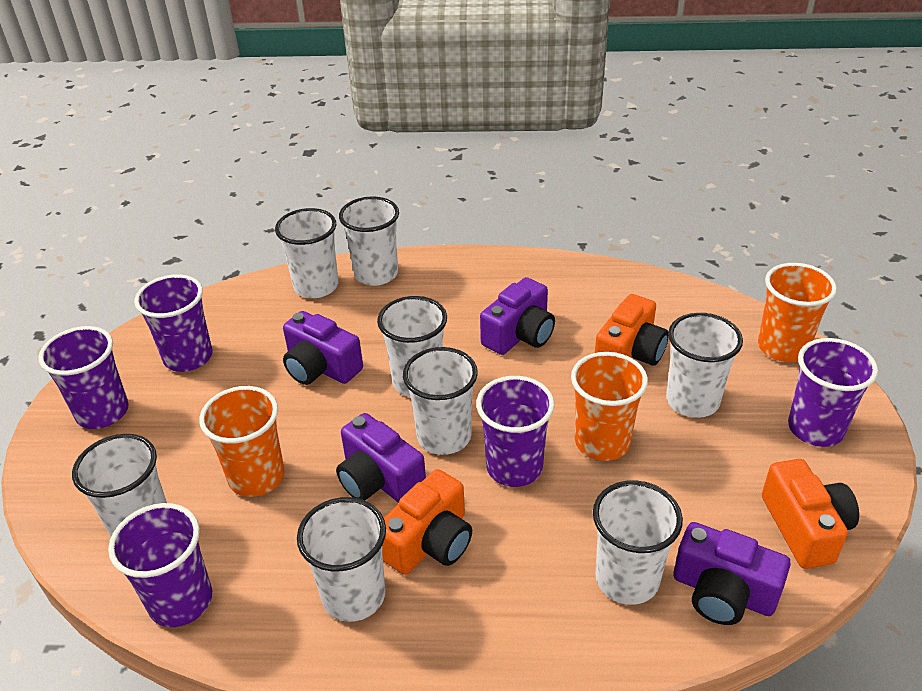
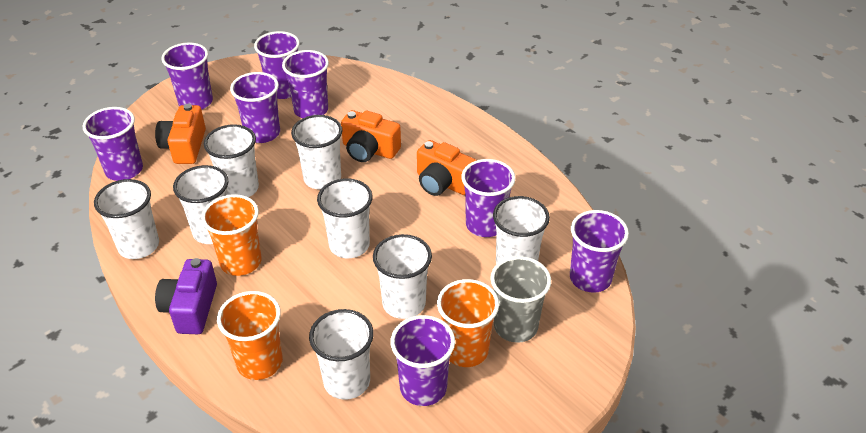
grey cup: 0 -> 1
purple camera: 4 -> 1
purple cup: 5 -> 8

